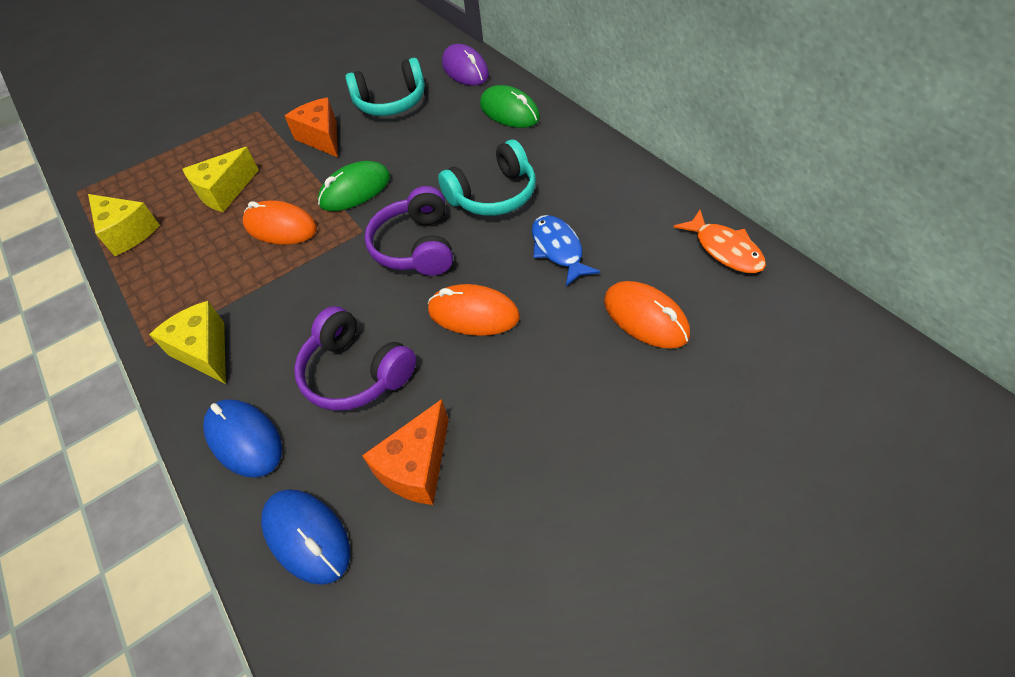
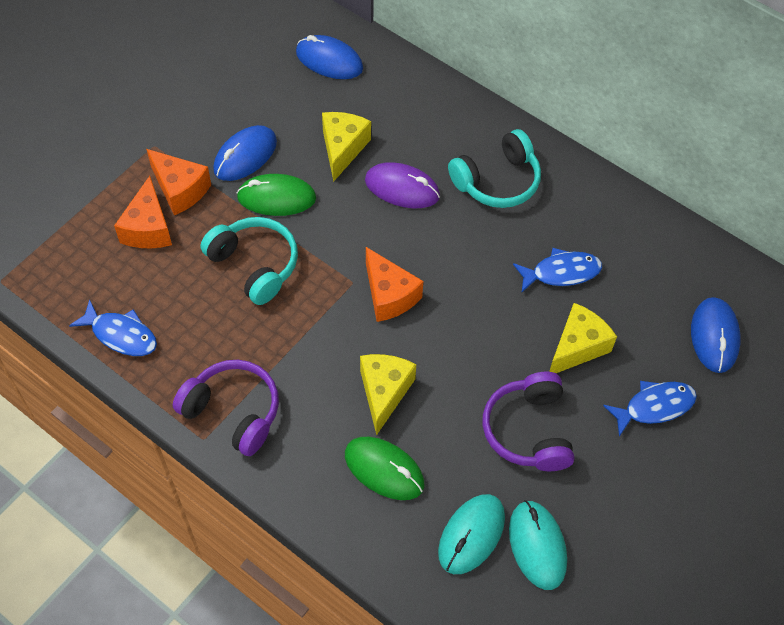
blue fish: 1 -> 3
blue mouse: 2 -> 3
orange cheese: 2 -> 3
orange fish: 1 -> 0
orange mouse: 3 -> 0
turquoise mouse: 0 -> 2

